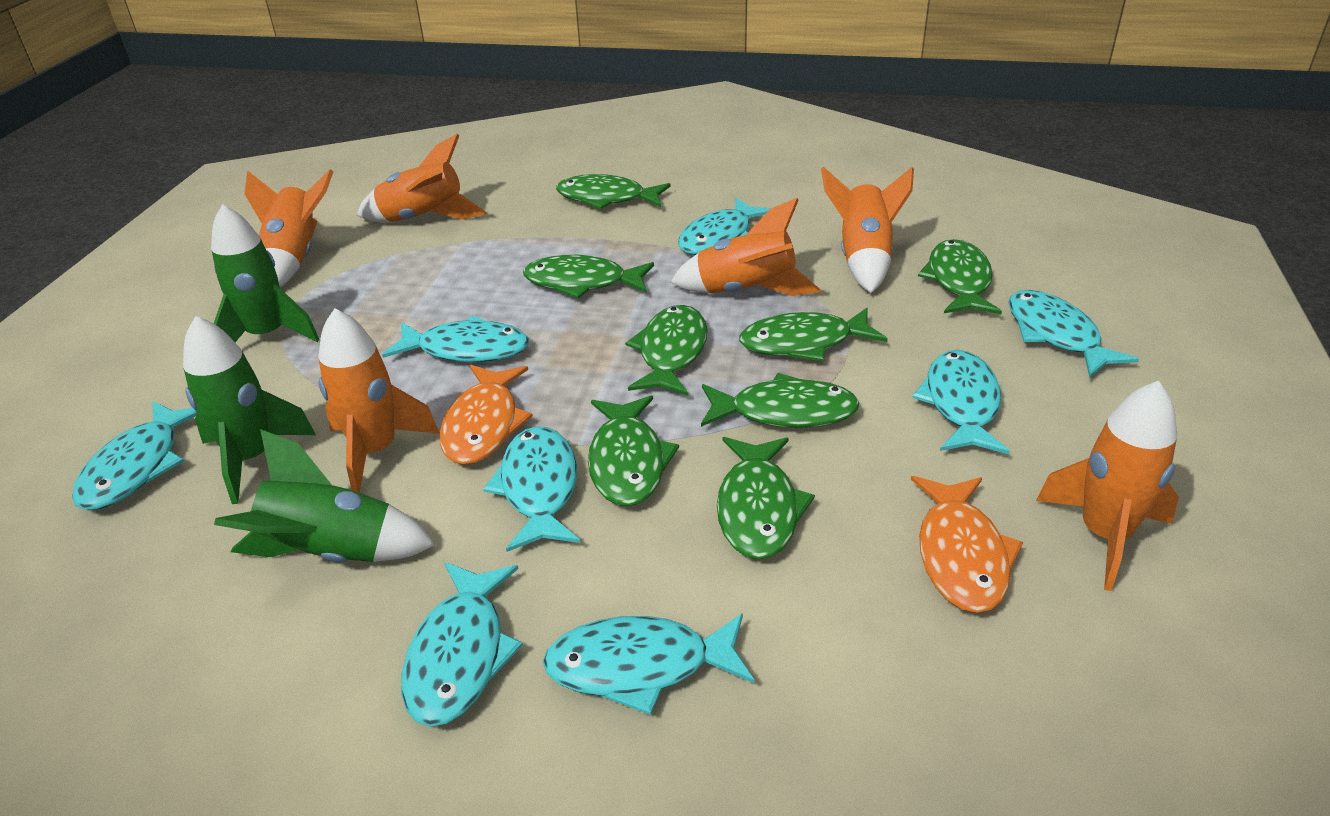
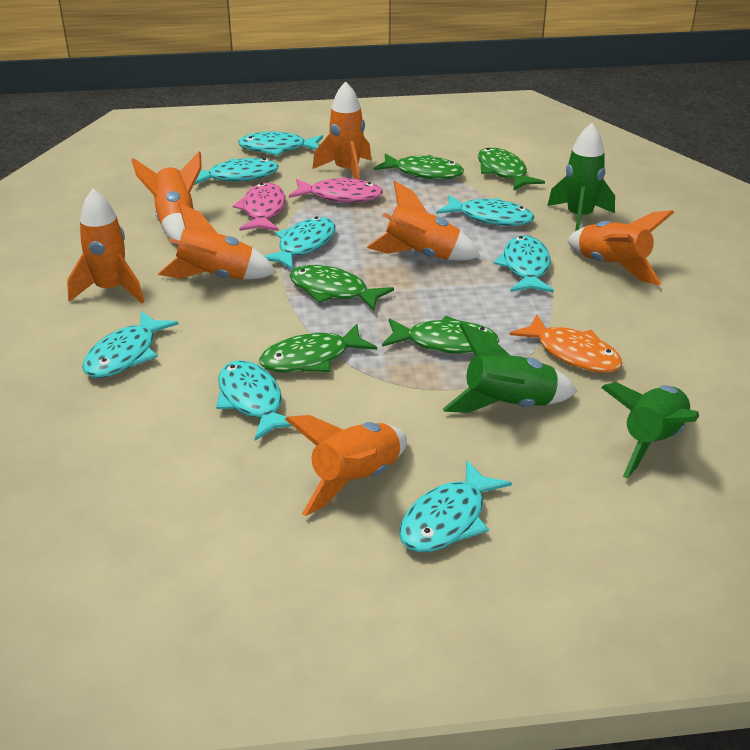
green fish: 8 -> 5
orange fish: 2 -> 1
orange rocket: 6 -> 7
pink fish: 0 -> 2

